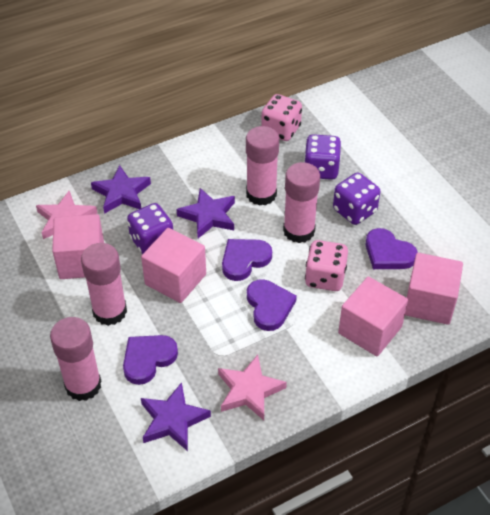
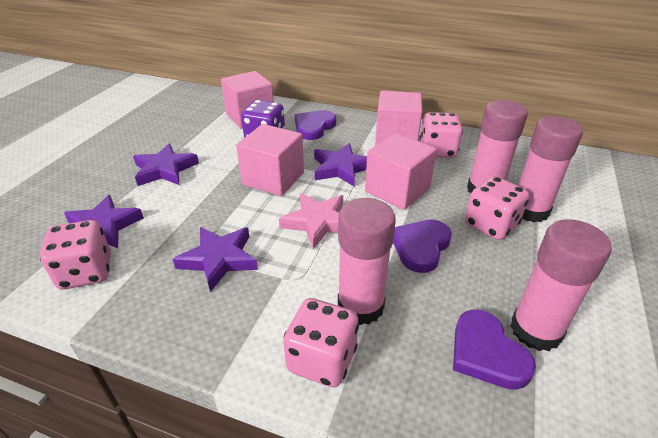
pink dice: 2 -> 4
pink star: 2 -> 1
purple dice: 3 -> 1
purple heart: 4 -> 3
purple star: 3 -> 4

